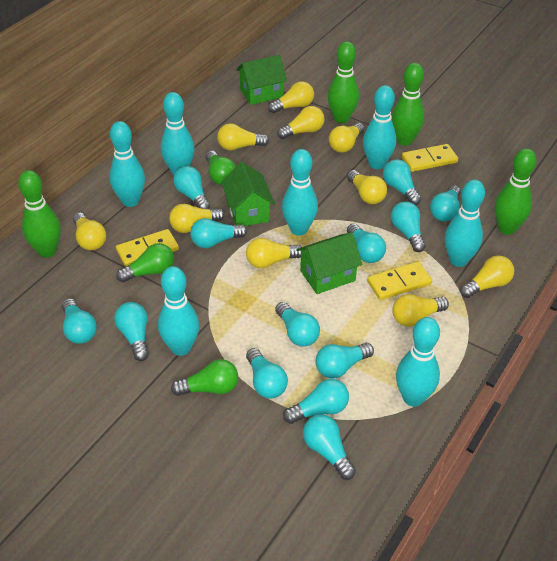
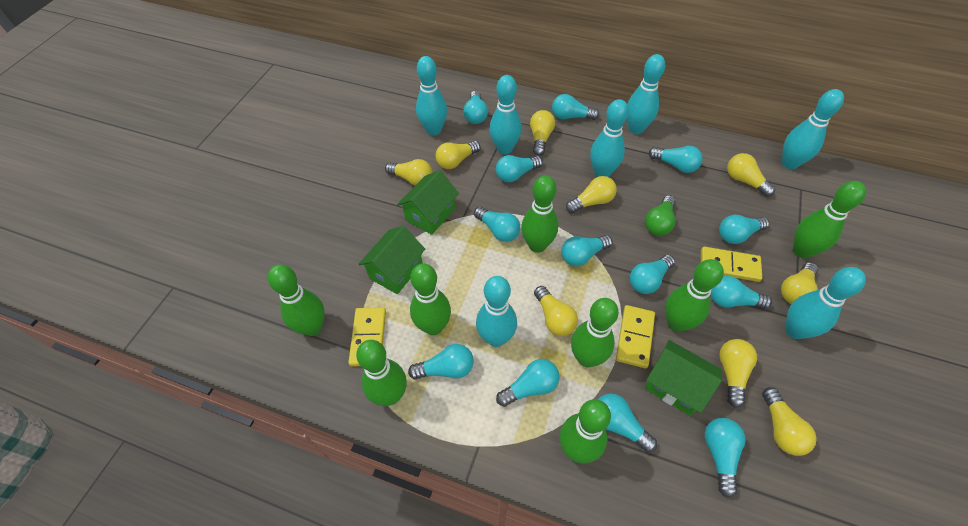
green bowling pin: 4 -> 8
green light bulb: 3 -> 1
yellow light bulb: 10 -> 9

